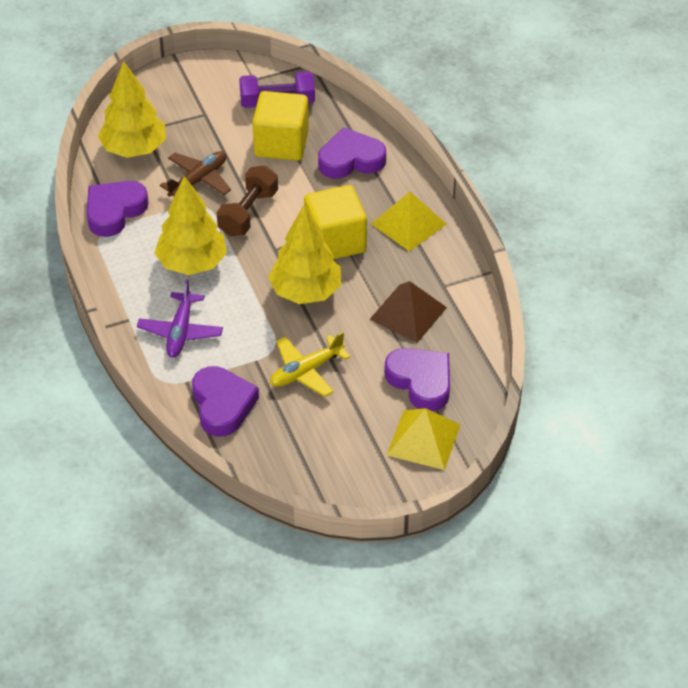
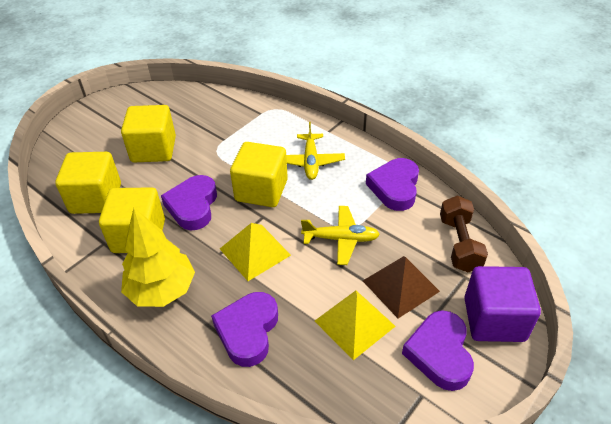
brown plane: 1 -> 0
purple cube: 0 -> 1
purple dumbbell: 1 -> 0
purple plane: 1 -> 0
yellow cube: 2 -> 4
yellow plane: 1 -> 2
yellow tree: 3 -> 1

